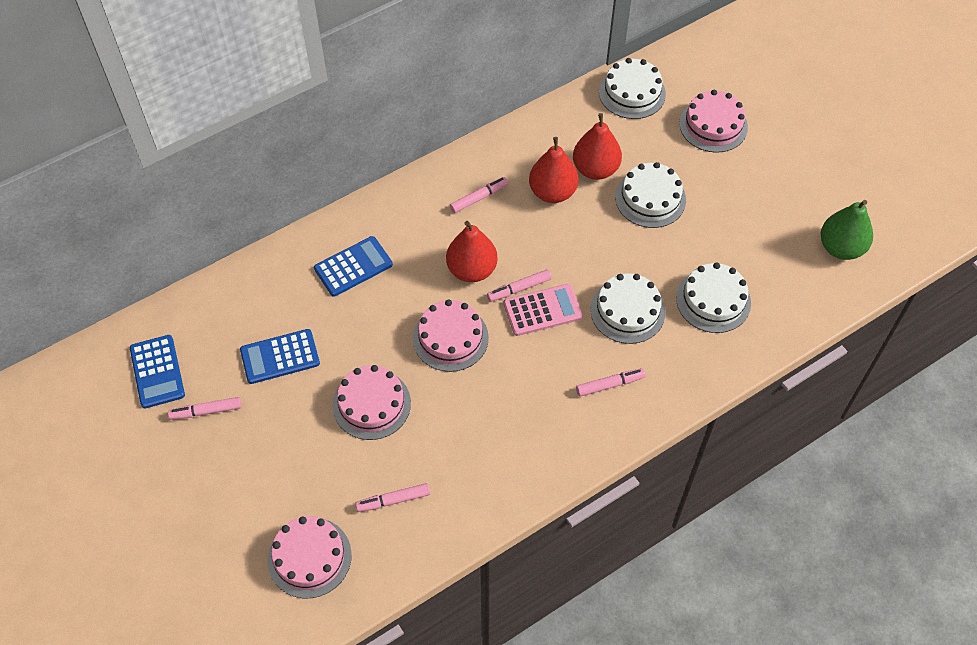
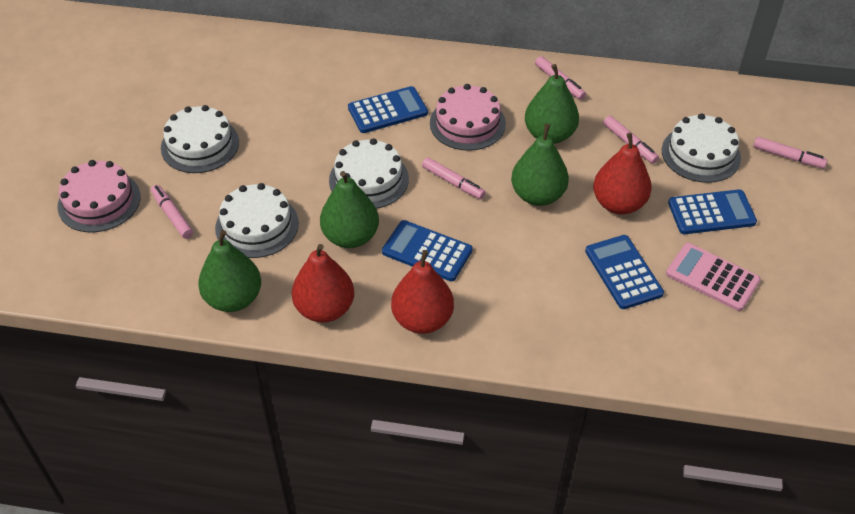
blue calculator: 3 -> 4
green pear: 1 -> 4
pink cake: 4 -> 2

